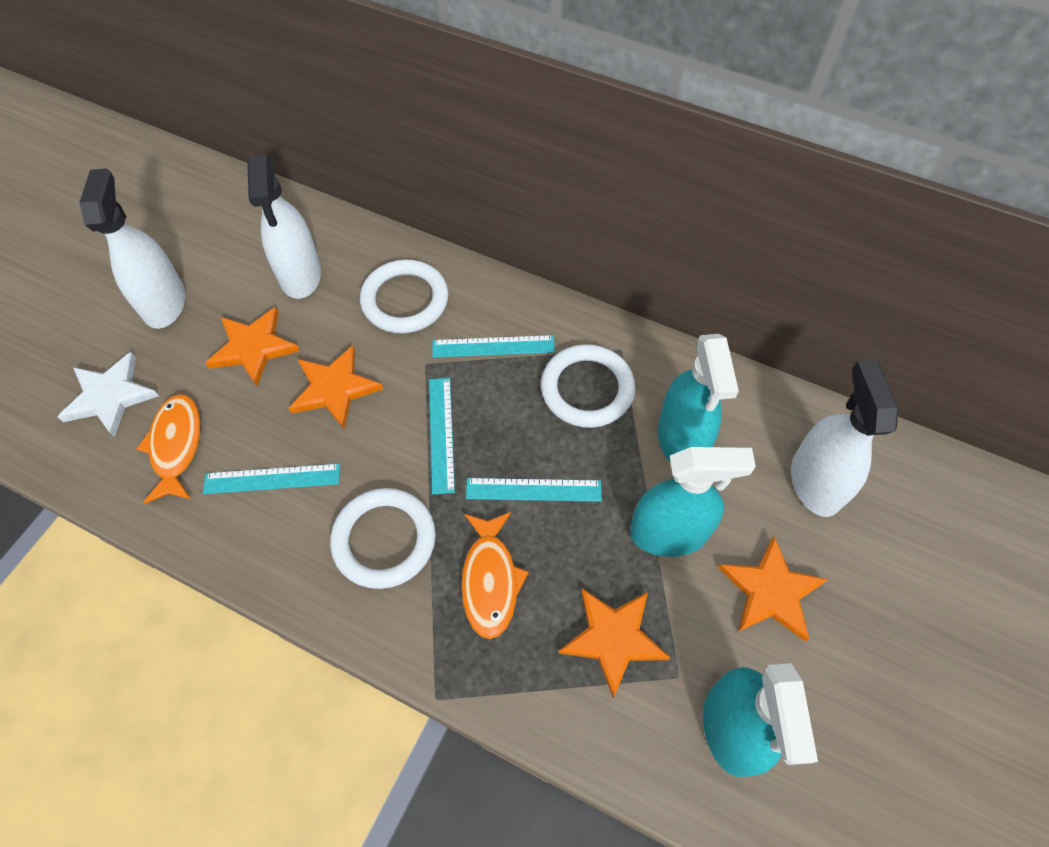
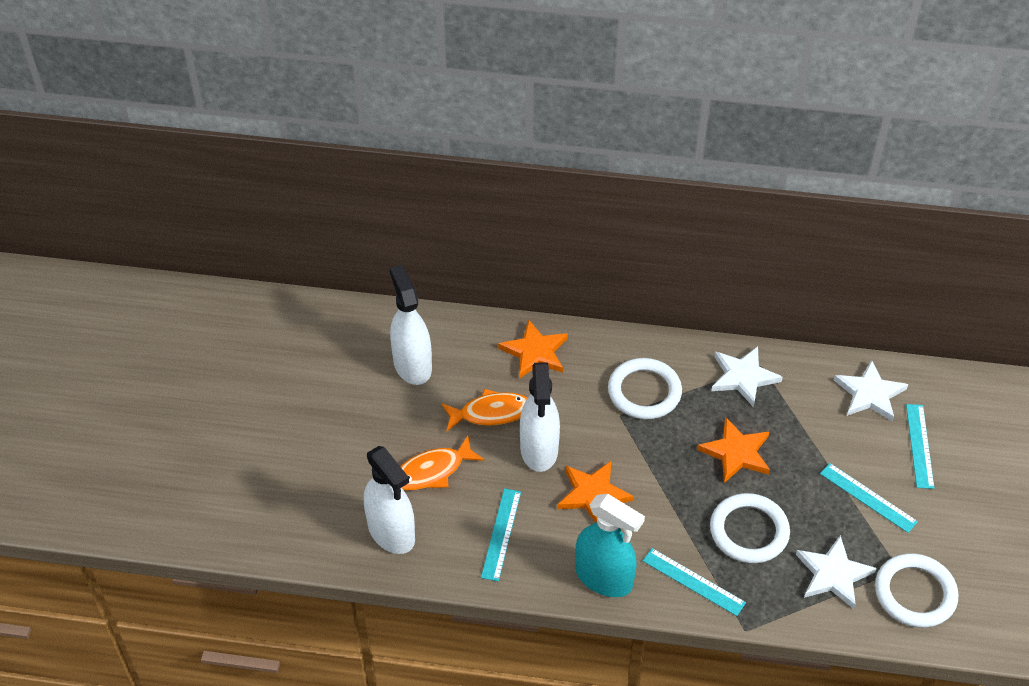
orange star: 4 -> 3
turquoise spray bottle: 3 -> 1
white star: 1 -> 3

